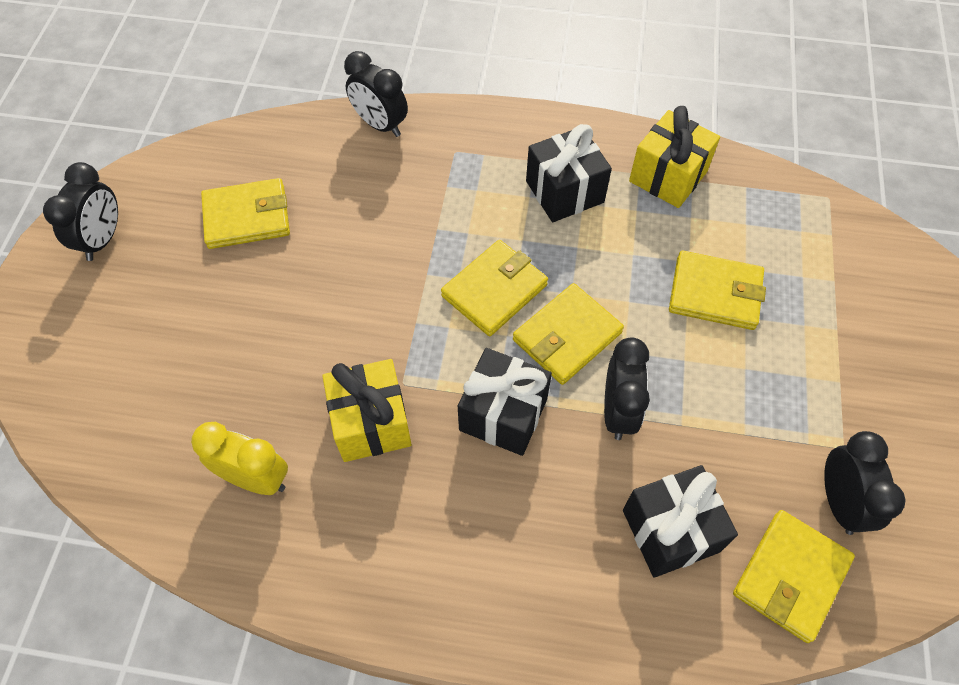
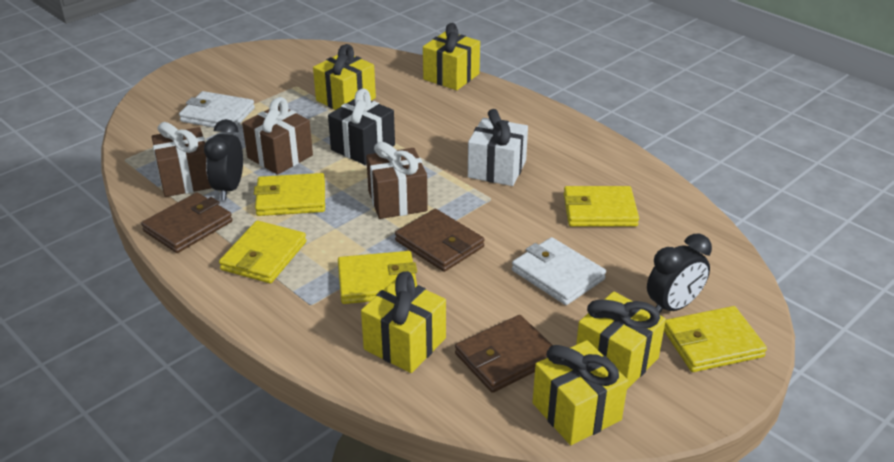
black clock: 4 -> 2
black gift: 3 -> 1
brown gift: 0 -> 3
brown wallet: 0 -> 3
white gift: 0 -> 1
white wallet: 0 -> 2
yellow clock: 1 -> 0
yellow gift: 2 -> 5

